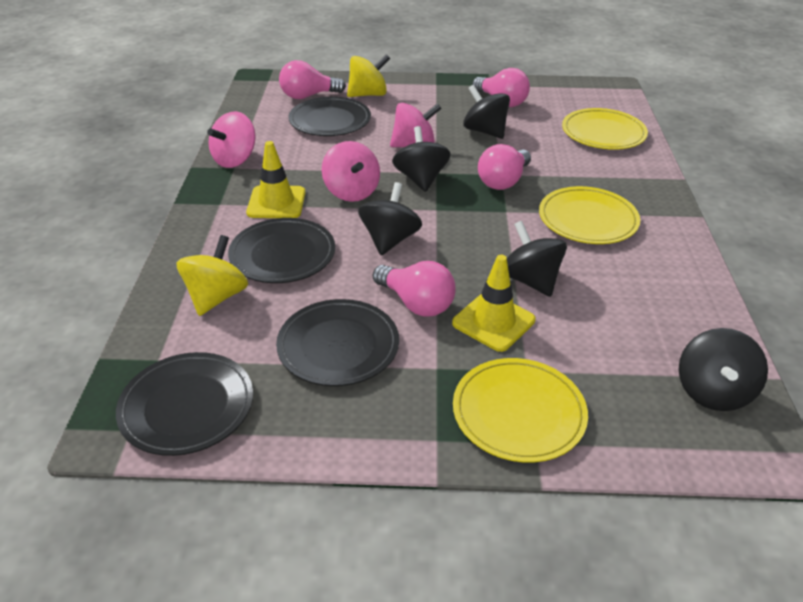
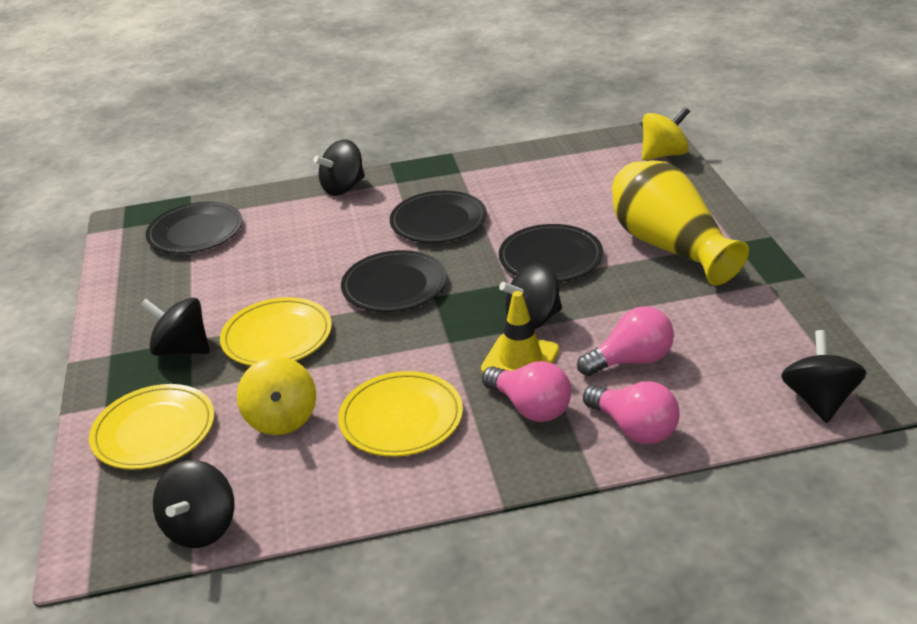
pink light bulb: 4 -> 3
pink spinning top: 3 -> 0
yellow traffic cone: 2 -> 1
yellow vase: 0 -> 1

